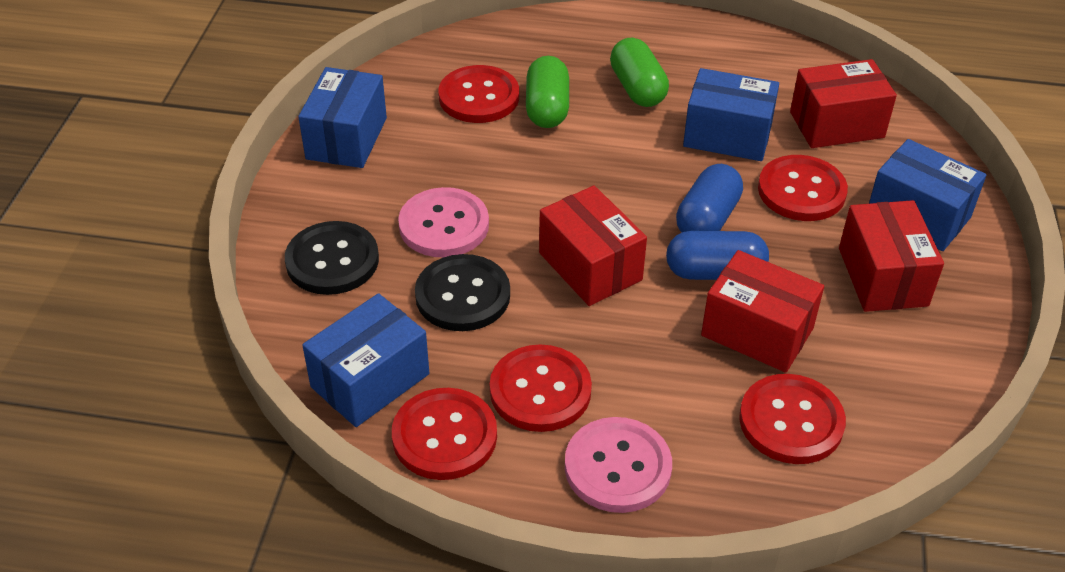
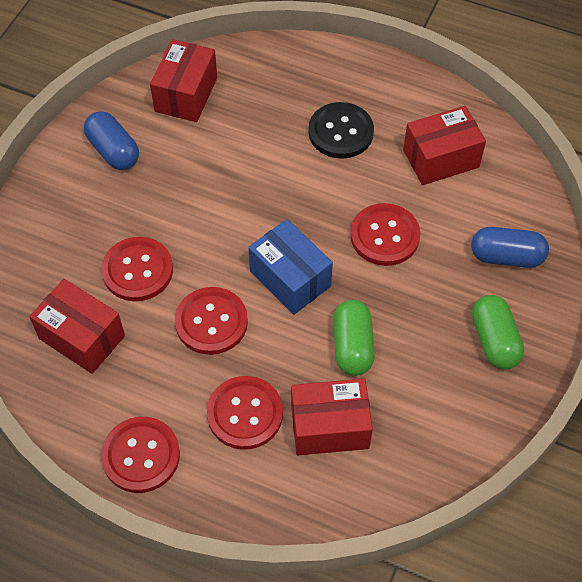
black button: 2 -> 1
blue box: 4 -> 1
pink button: 2 -> 0

